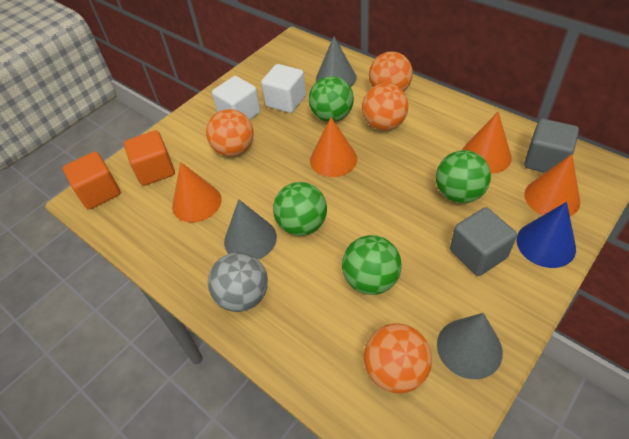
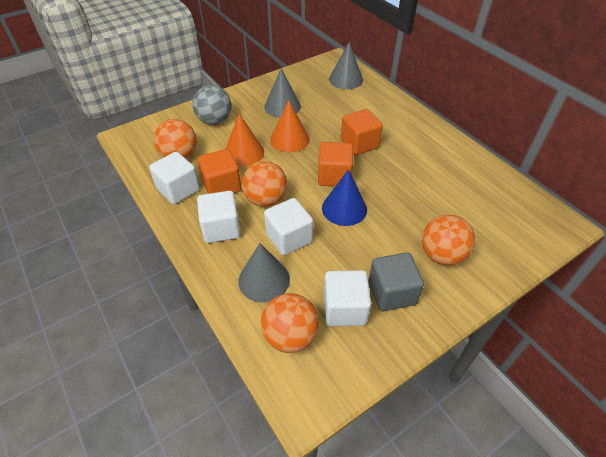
green ball: 4 -> 0
grey cube: 2 -> 1
orange cone: 4 -> 2
orange cube: 2 -> 3
white cube: 2 -> 4

